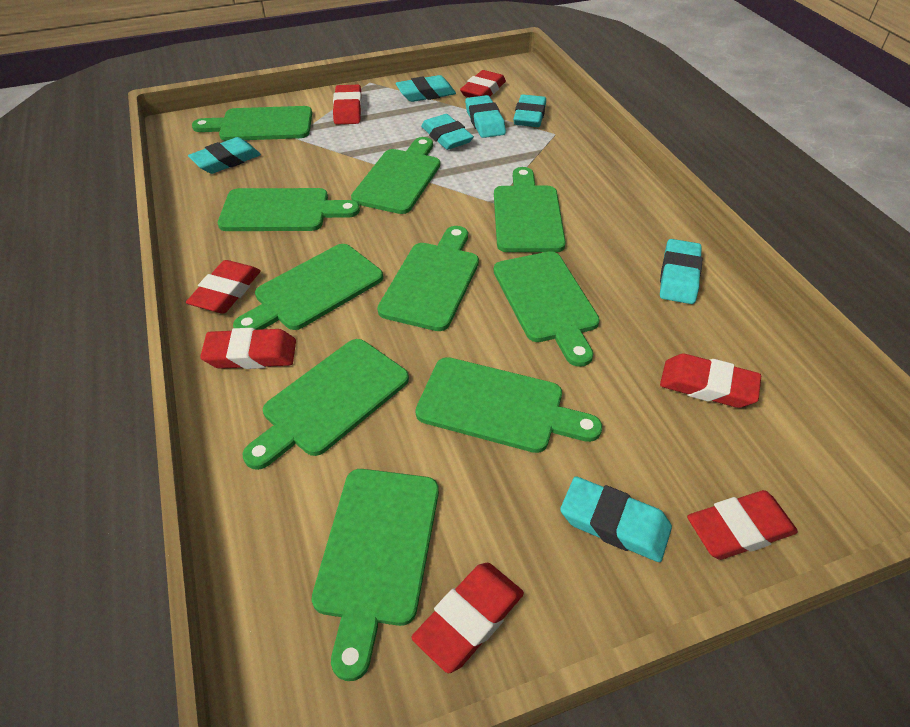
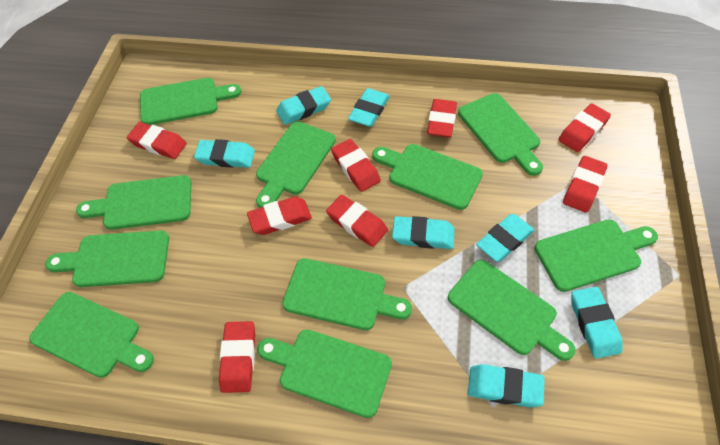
green cutting board: 10 -> 11
red eraser: 7 -> 8

